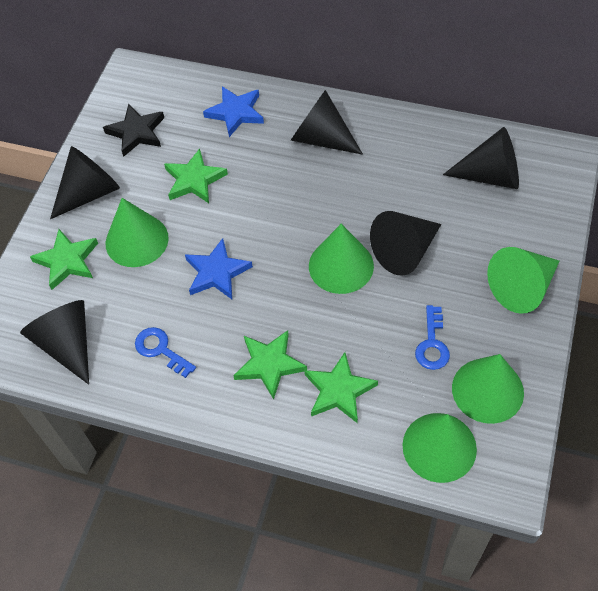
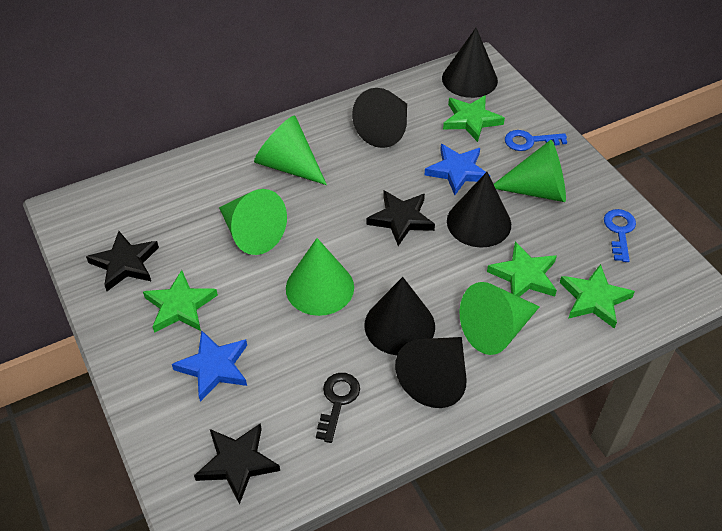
black key: 0 -> 1
black star: 1 -> 3

